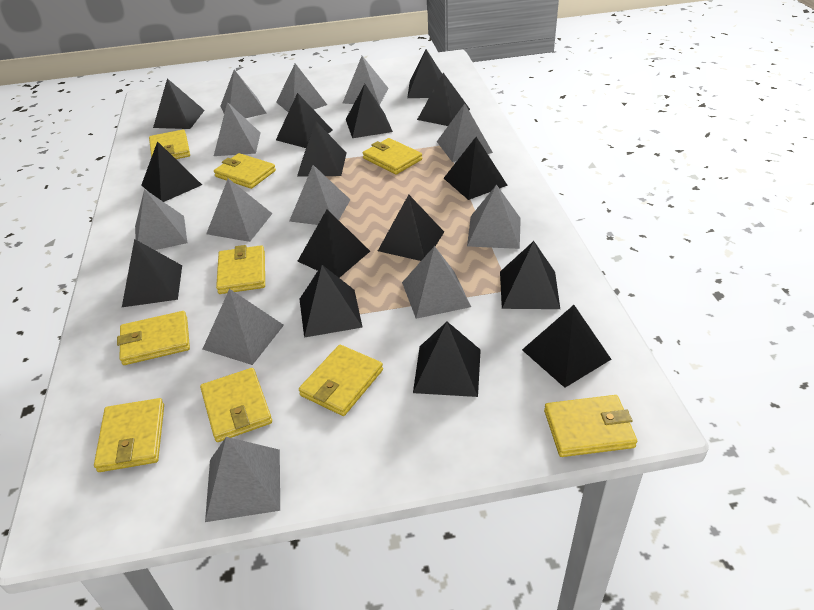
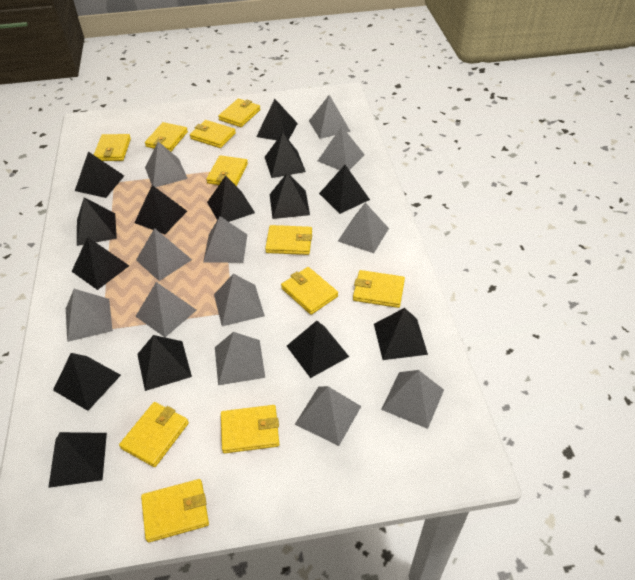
black pyramid: 15 -> 14
yellow wallet: 9 -> 11

